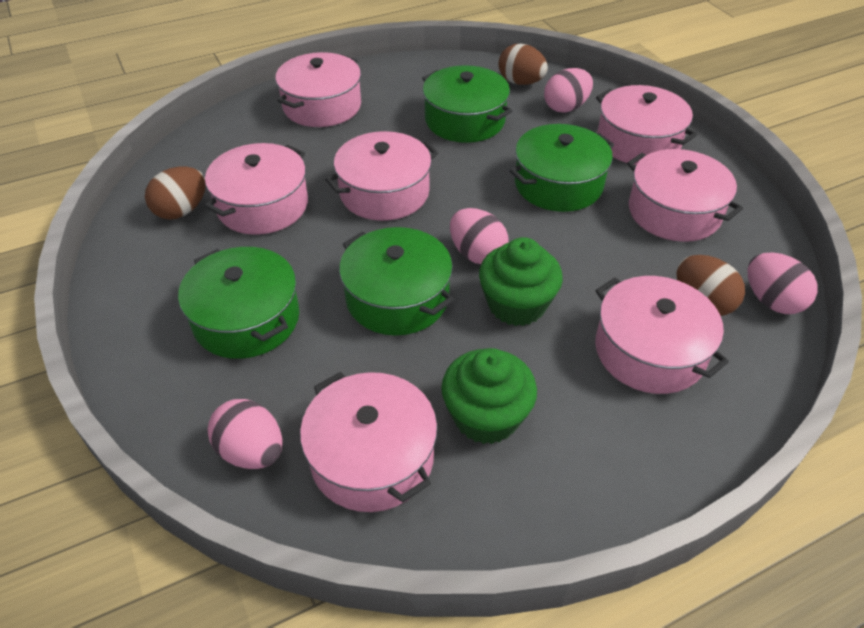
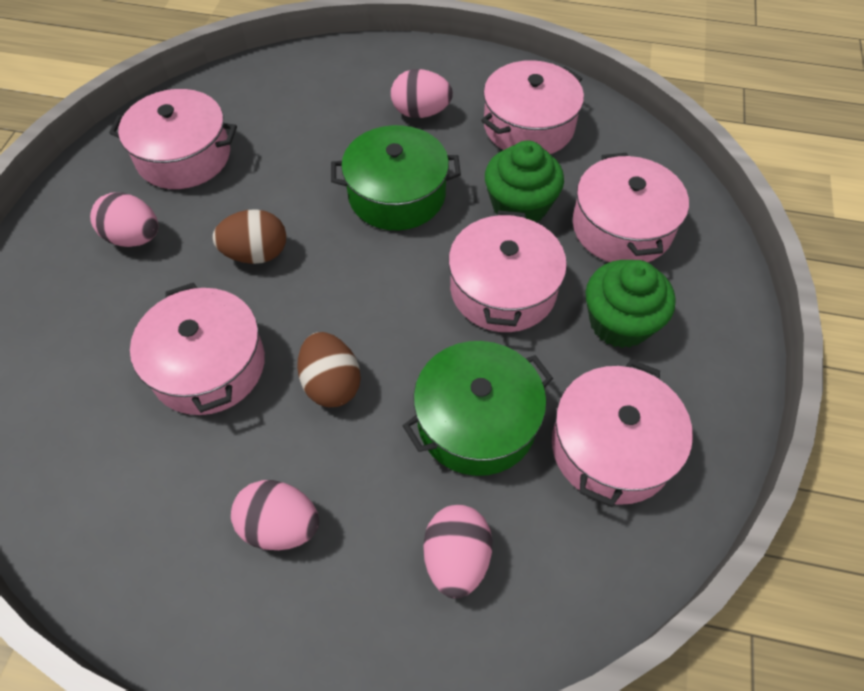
brown egg: 3 -> 2
green pot: 4 -> 2
pink pot: 7 -> 6

